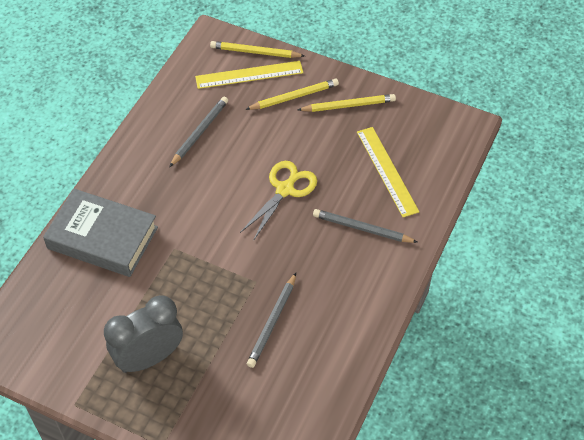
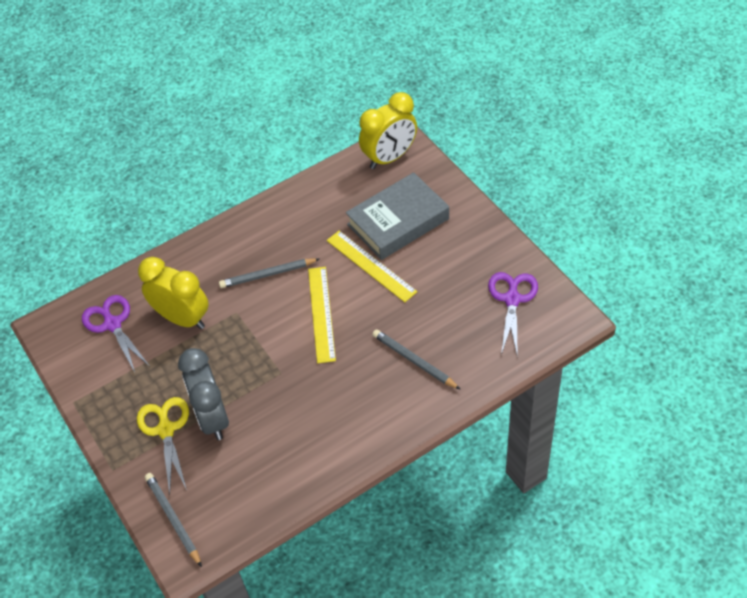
purple scissors: 0 -> 2
yellow clock: 0 -> 2
yellow pencil: 3 -> 0

